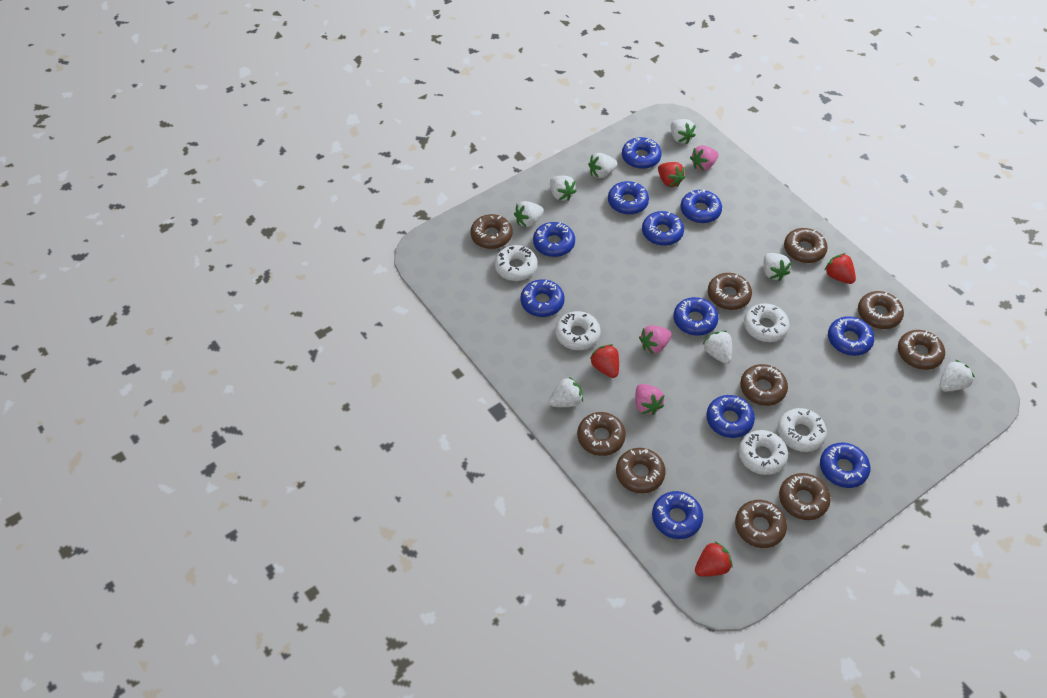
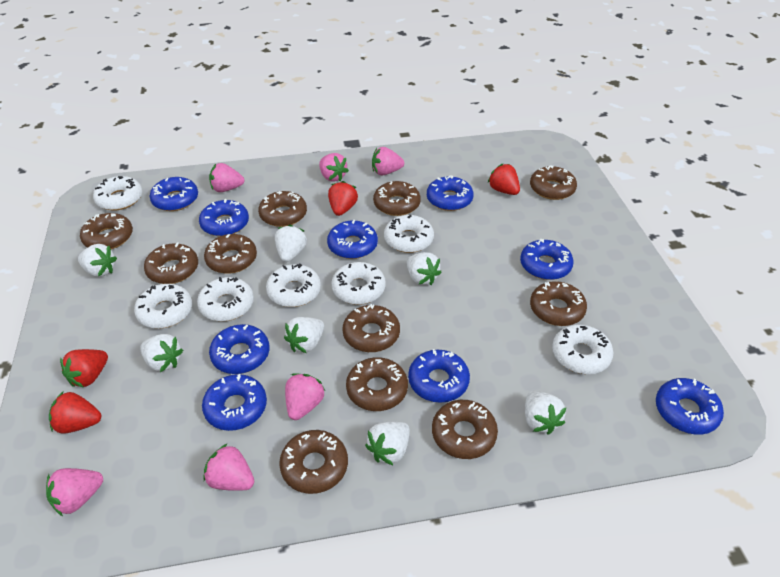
blue donut: 11 -> 9
brown donut: 10 -> 11
pink strawberry: 3 -> 6
white donut: 5 -> 7
white strawberry: 8 -> 7

